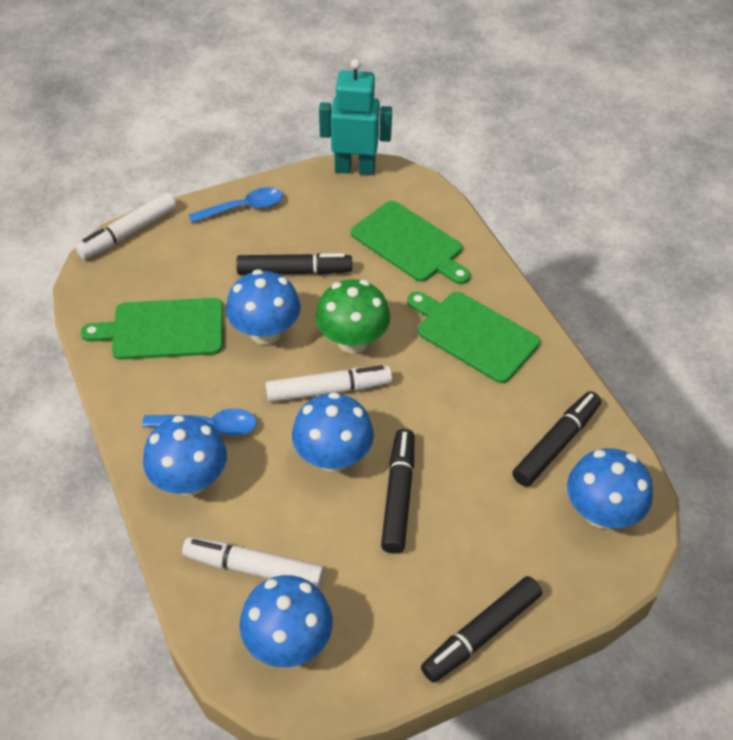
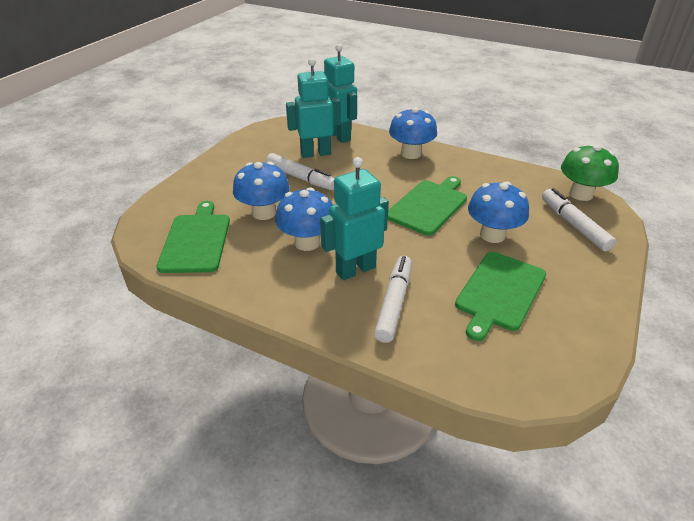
black marker: 4 -> 0
blue mushroom: 5 -> 4
blue spoon: 2 -> 0
turquoise robot: 1 -> 3

